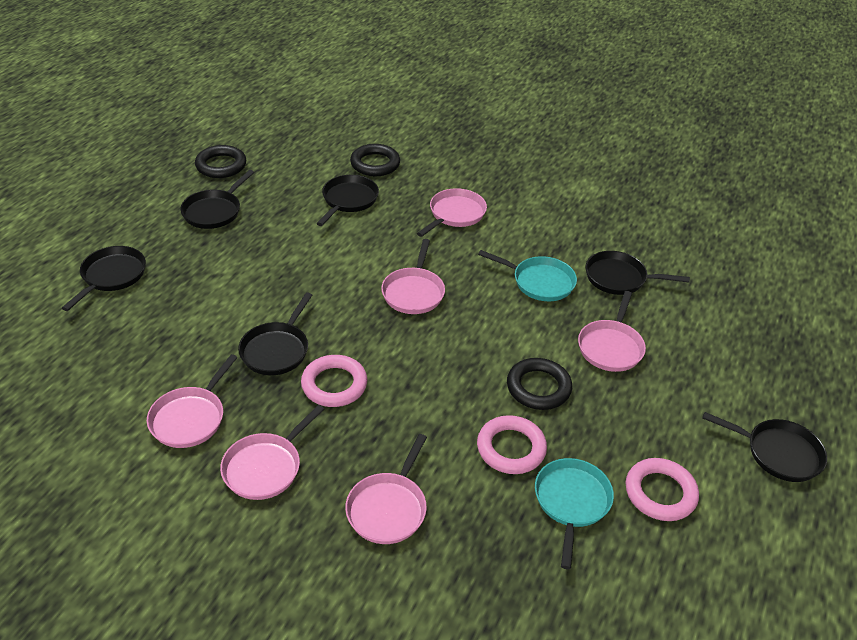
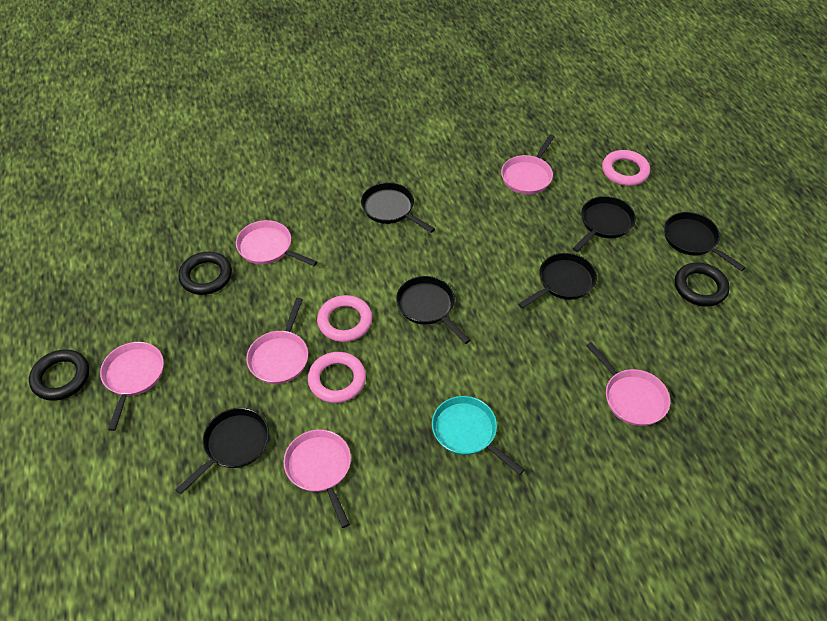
turquoise pan: 2 -> 1

